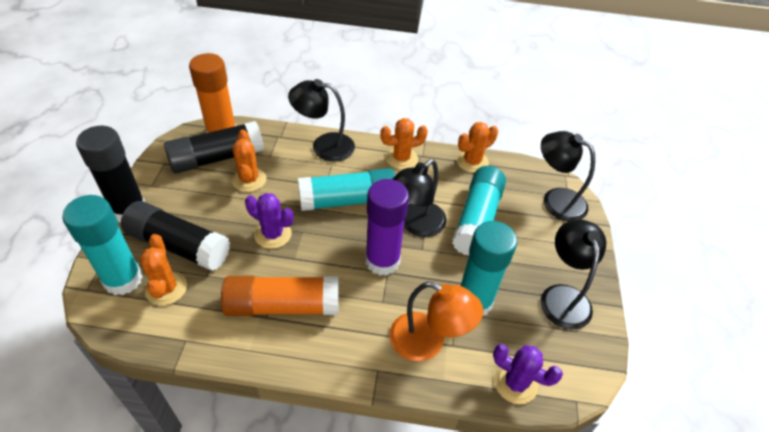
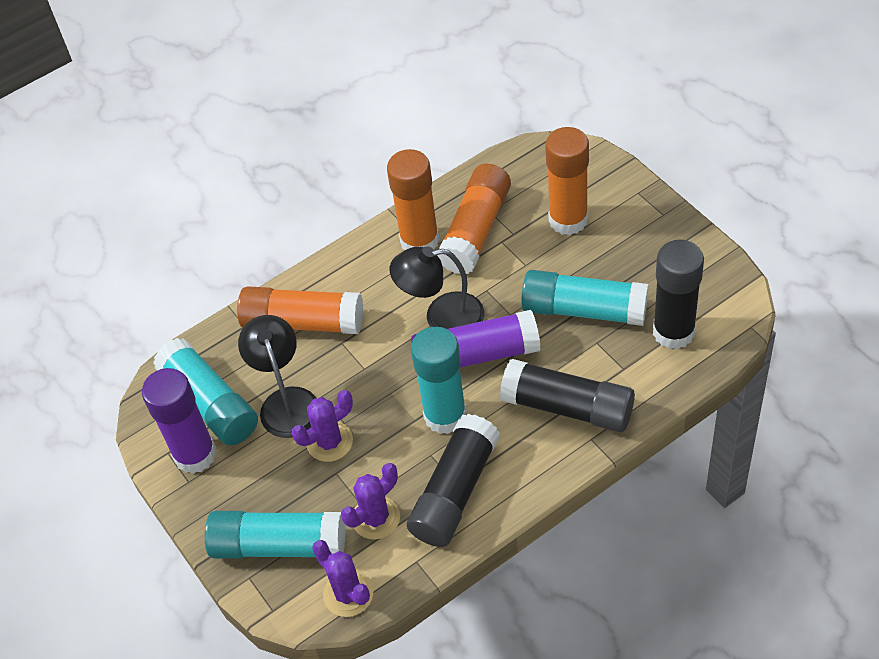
black lamp: 4 -> 2
orange cactus: 4 -> 0
orange glue stick: 2 -> 4
orange lamp: 1 -> 0
purple cactus: 2 -> 3
purple glue stick: 1 -> 2

